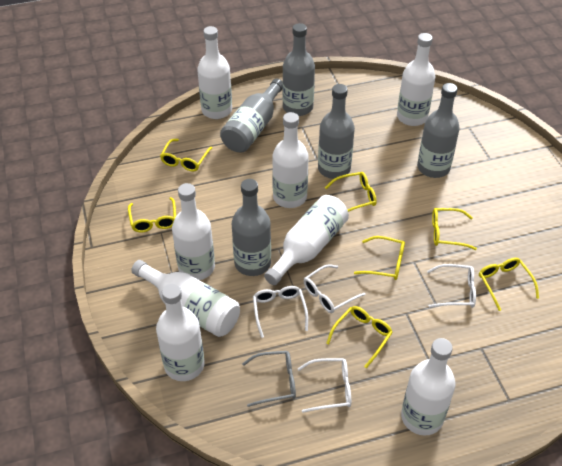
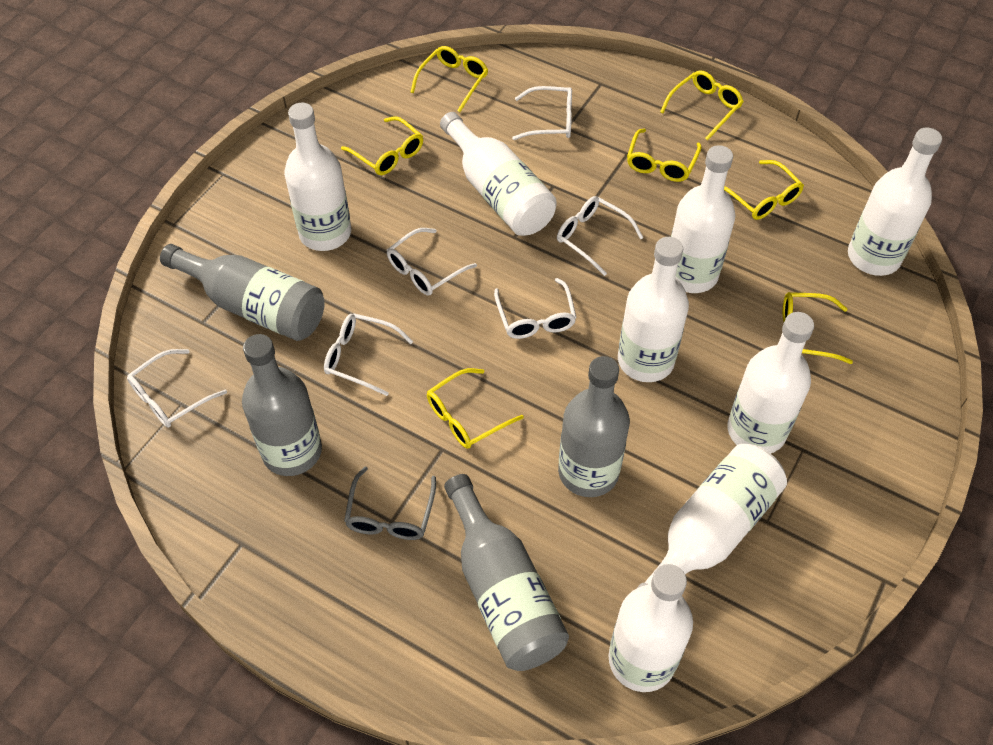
grey bottle: 5 -> 4
white glasses: 4 -> 6

